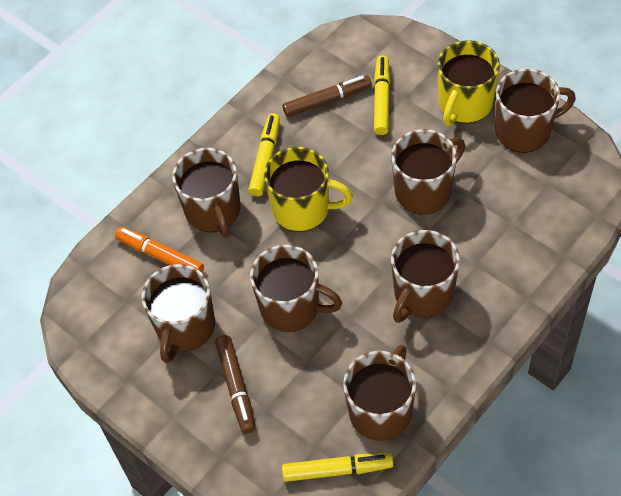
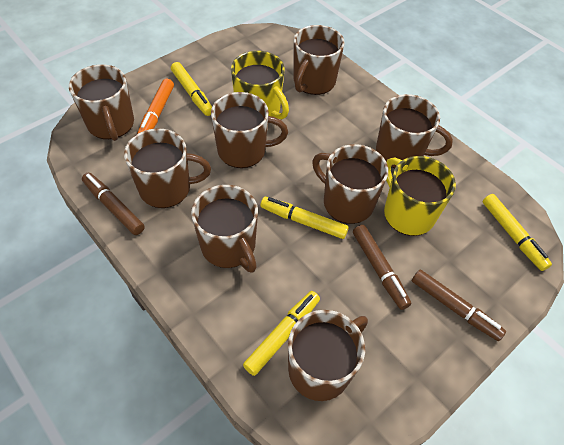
brown marker: 2 -> 3
brown mug: 7 -> 8
yellow marker: 3 -> 4

